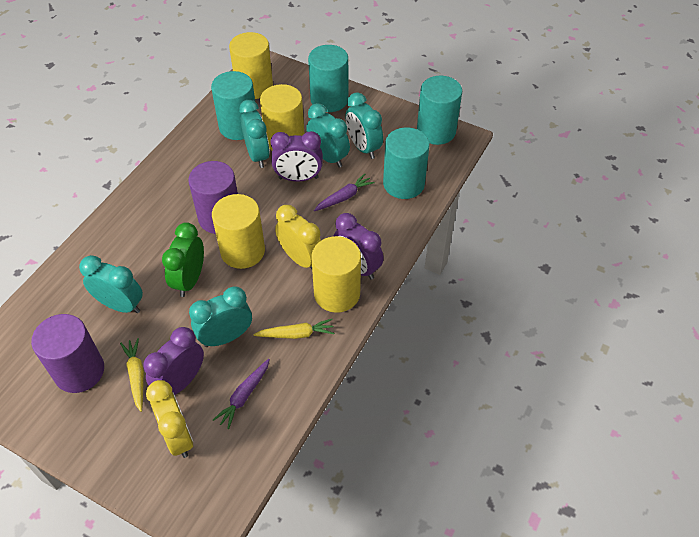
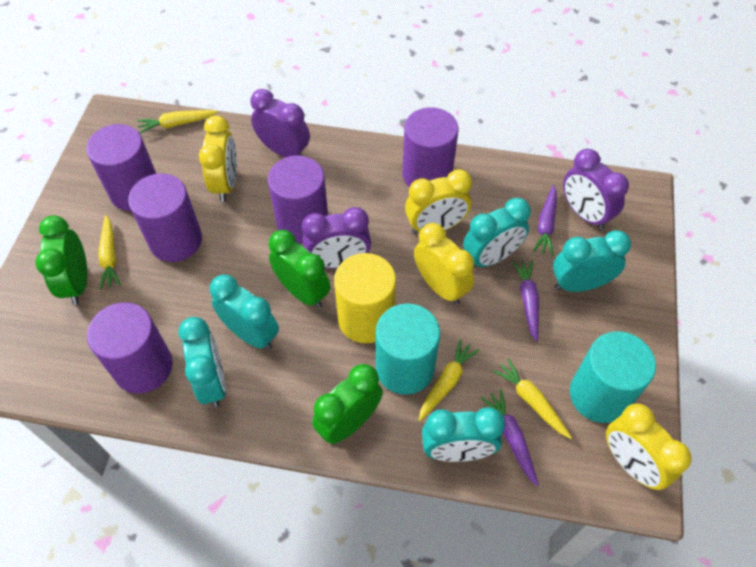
green clock: 1 -> 3
purple carrot: 2 -> 3
purple cylinder: 2 -> 5
turquoise cylinder: 4 -> 2
yellow carrot: 2 -> 4
yellow clock: 2 -> 4
yellow cylinder: 4 -> 1

